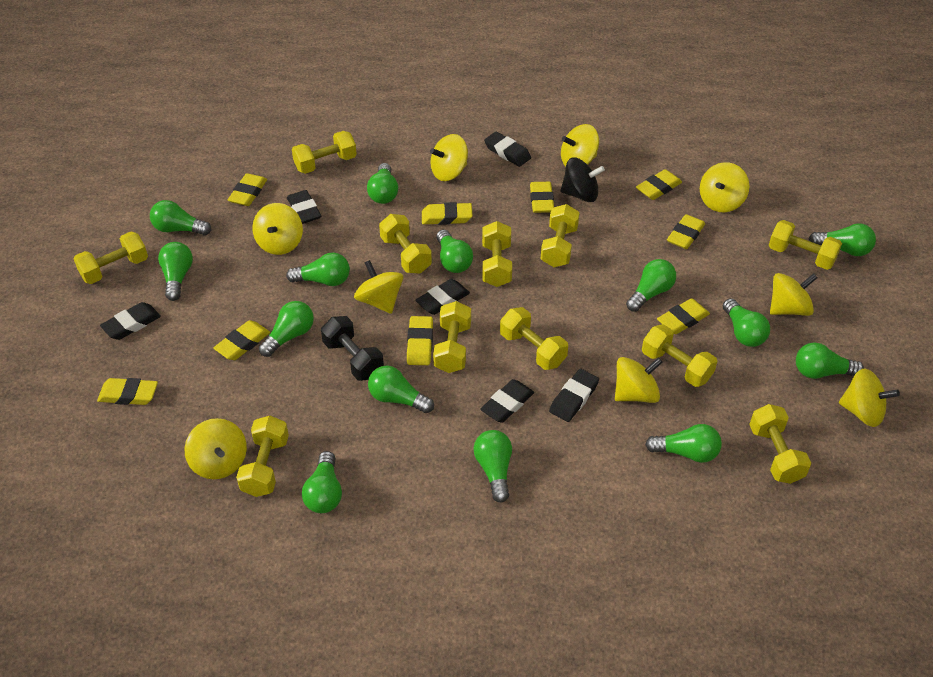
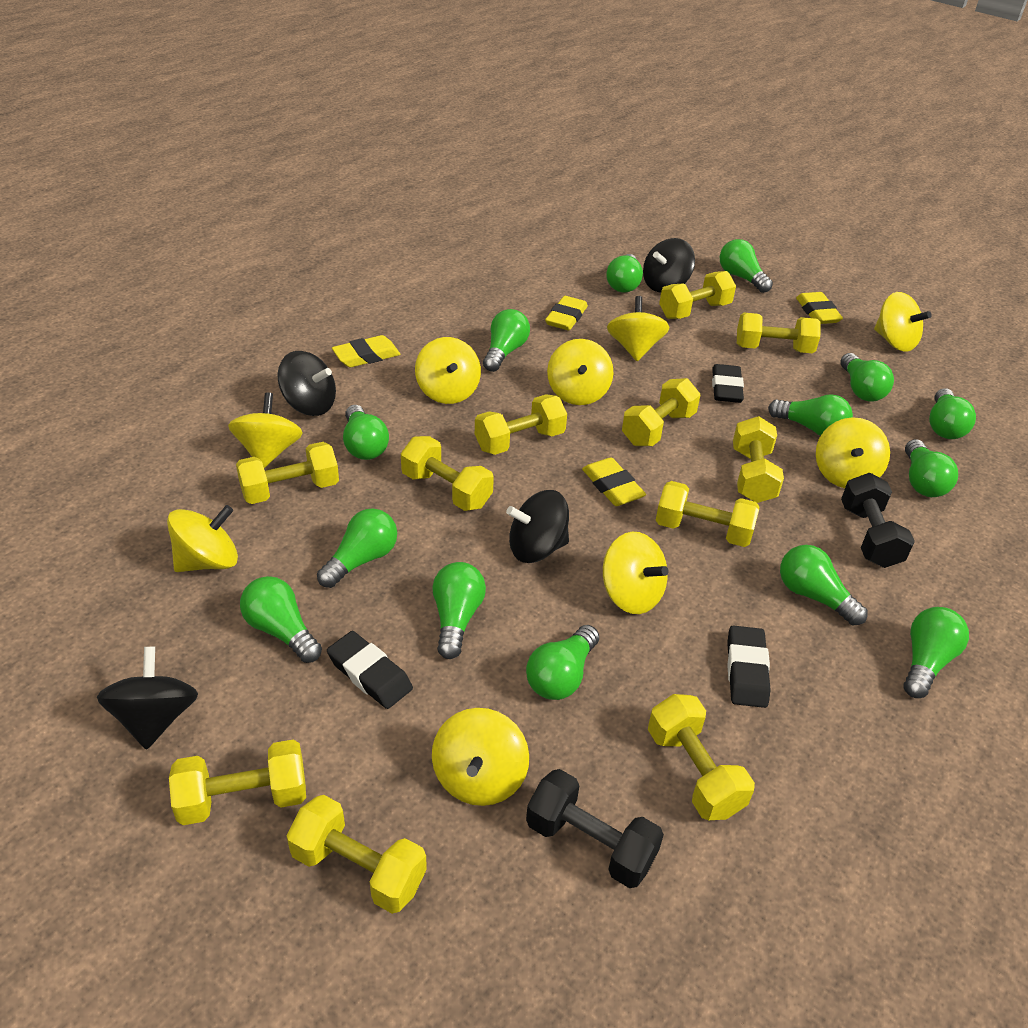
black dumbbell: 1 -> 2
black eraser: 6 -> 3
black spinning top: 1 -> 4
yellow eraser: 9 -> 4

